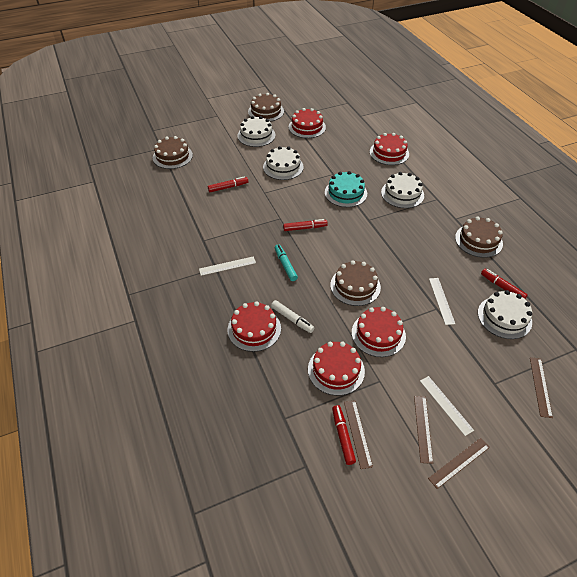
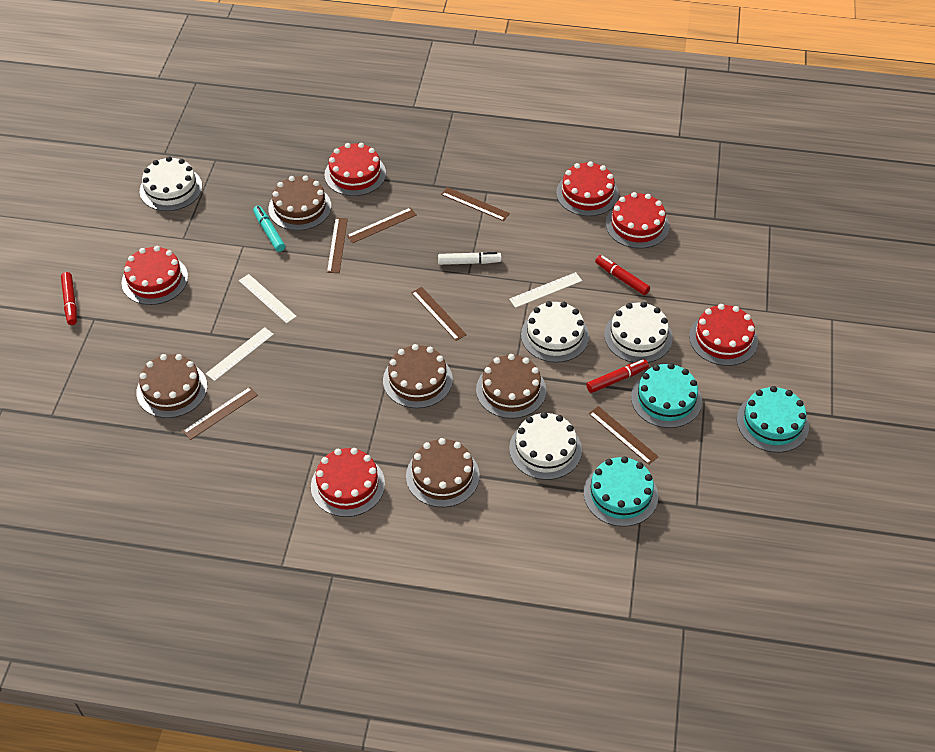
brown cake: 4 -> 5
brown ruler: 4 -> 6
red cake: 5 -> 6
red marker: 4 -> 3
turquoise cake: 1 -> 3

